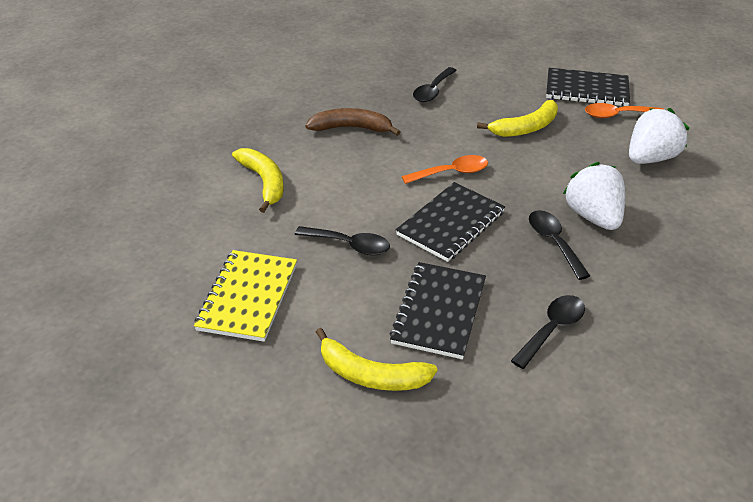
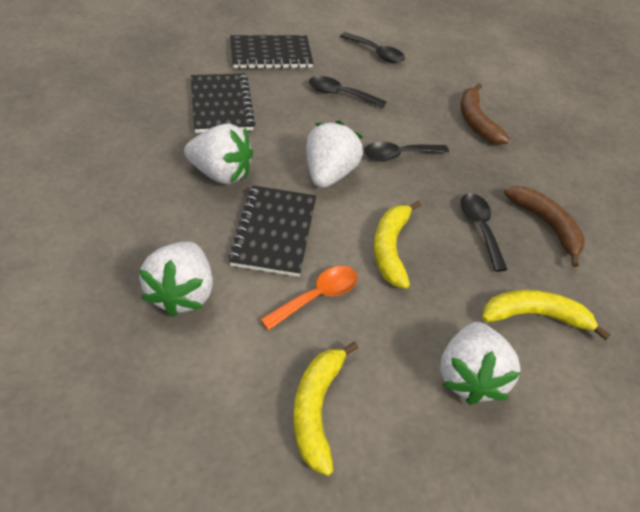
brown banana: 1 -> 2
orange spoon: 2 -> 1
white strawberry: 2 -> 4
yellow notebook: 1 -> 0

